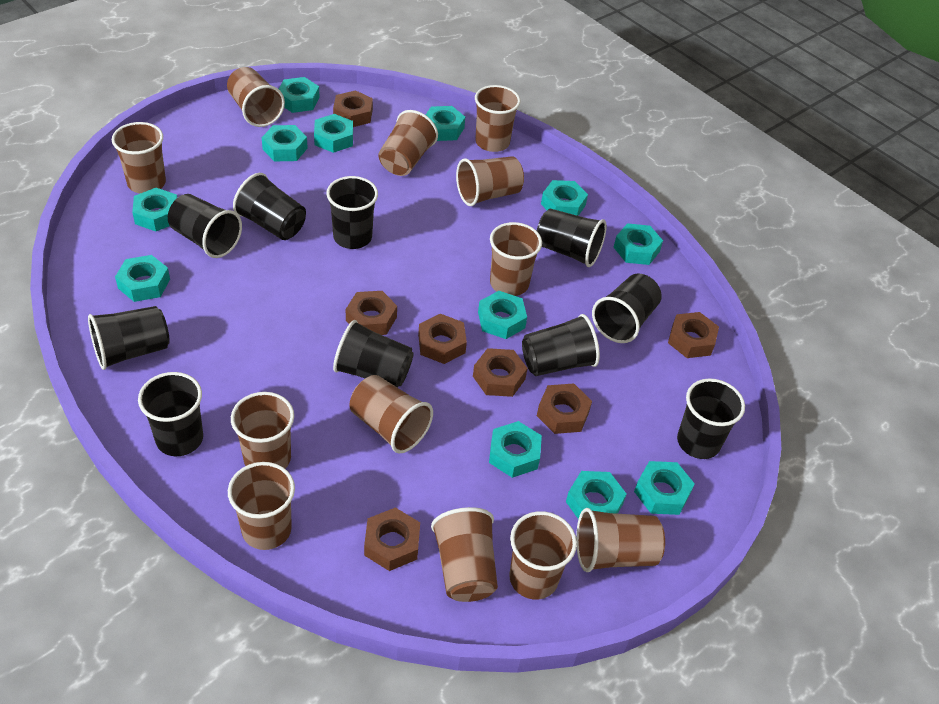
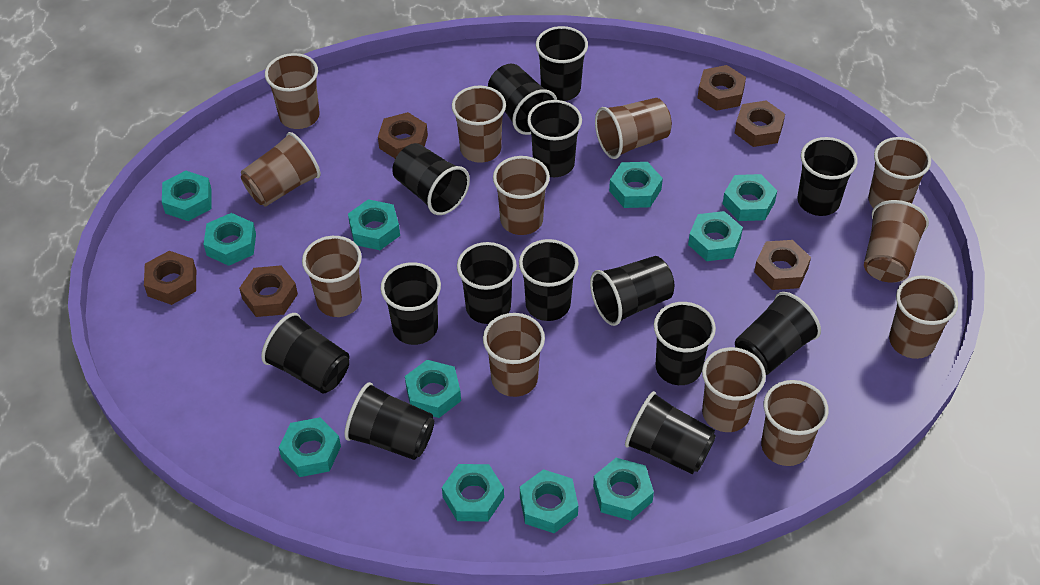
black cup: 10 -> 14
brown nut: 7 -> 6
turquoise nut: 12 -> 11

